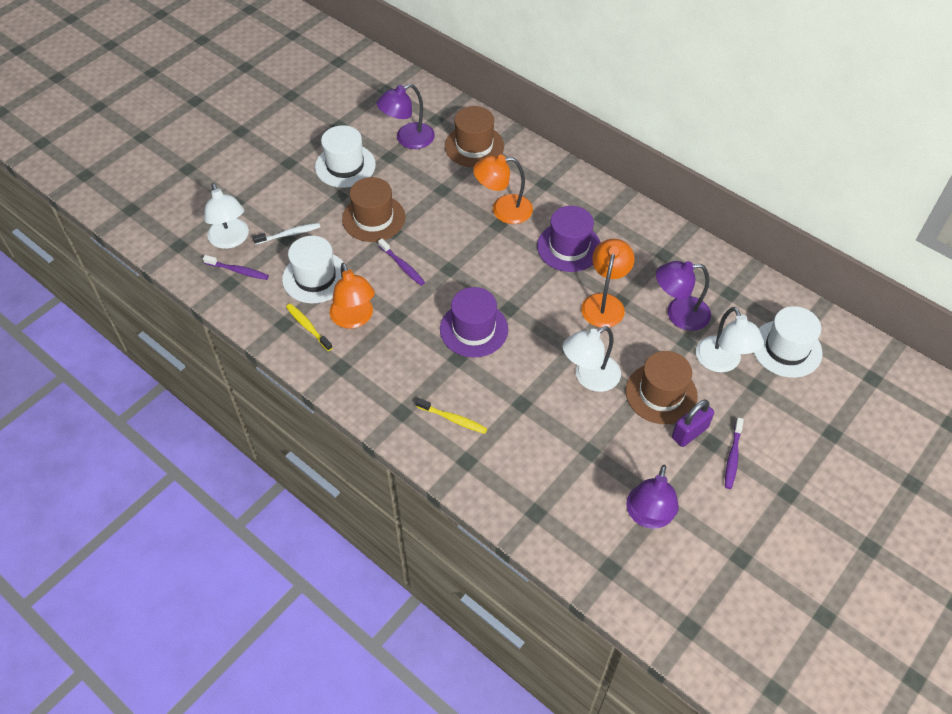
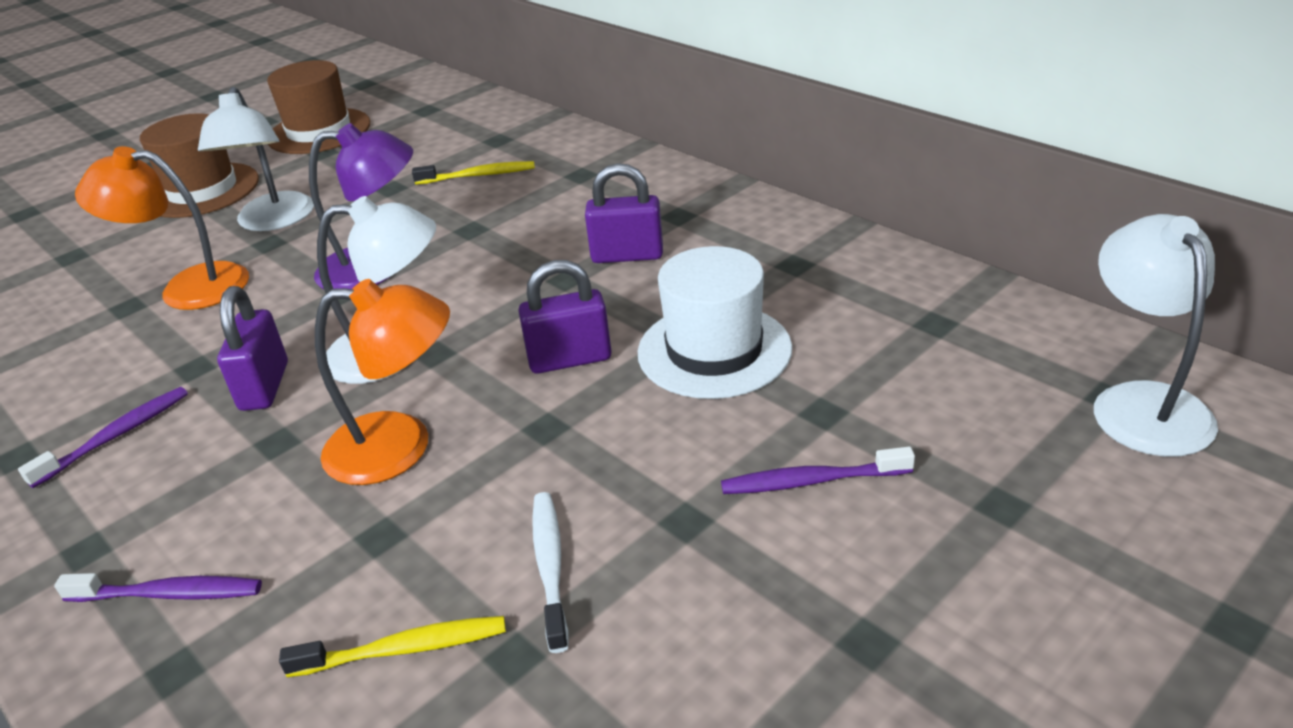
brown hat: 3 -> 2
orange lamp: 3 -> 2
purple hat: 2 -> 0
purple lamp: 3 -> 1
purple padlock: 1 -> 3
white hat: 3 -> 1

